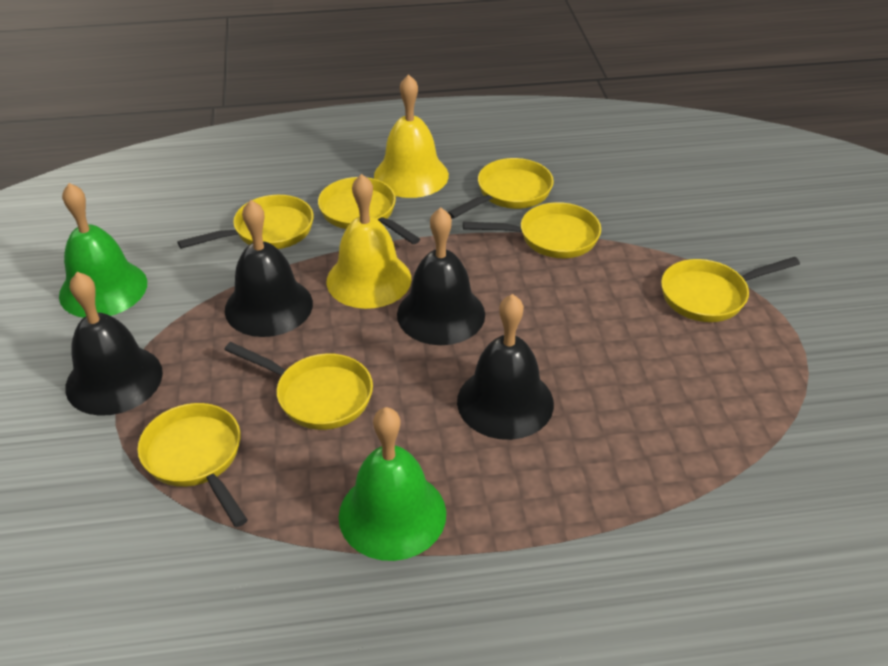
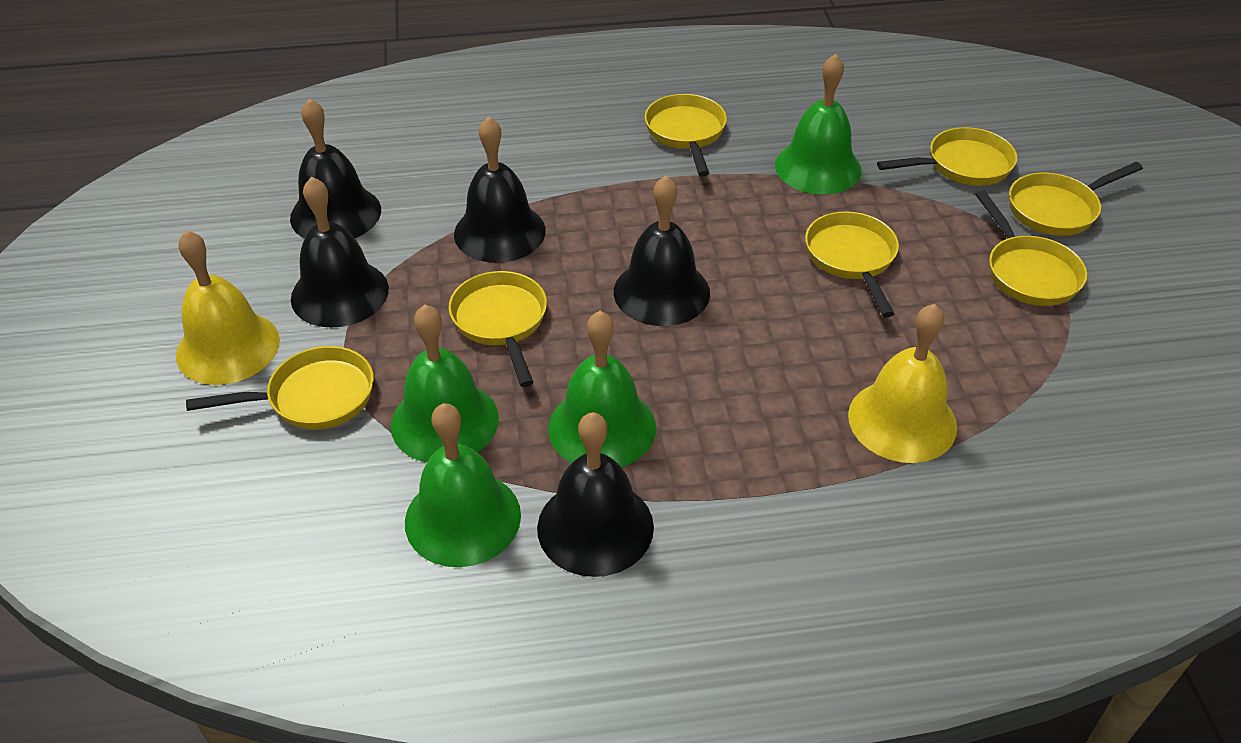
black bell: 4 -> 5
green bell: 2 -> 4

